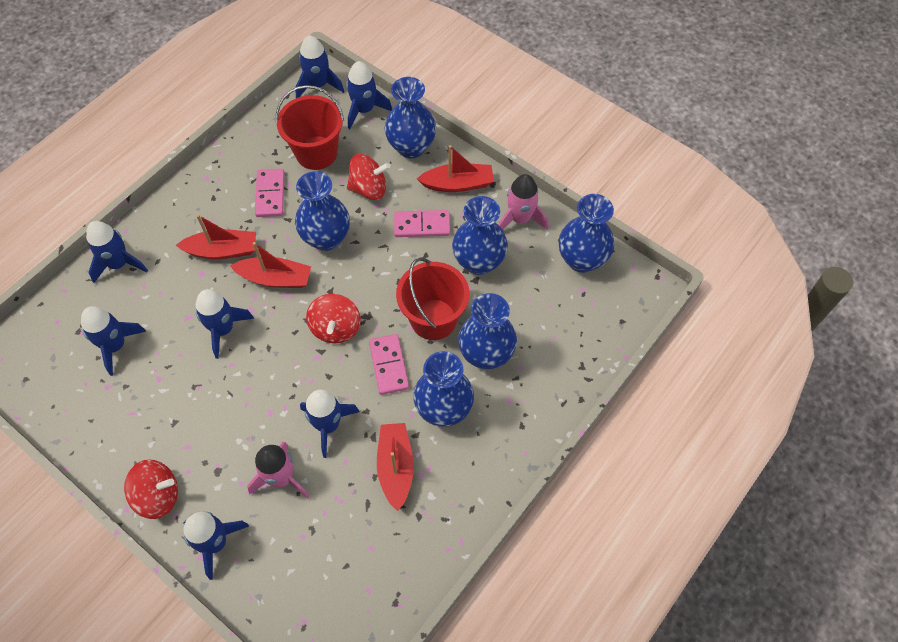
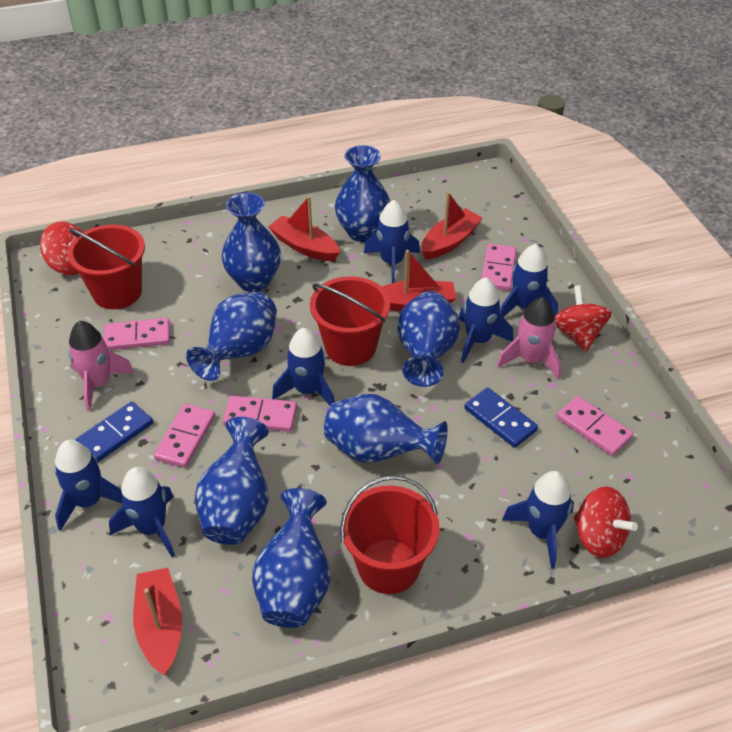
blue domino: 0 -> 2
blue vase: 6 -> 7
pink domino: 3 -> 5
red bucket: 2 -> 3

